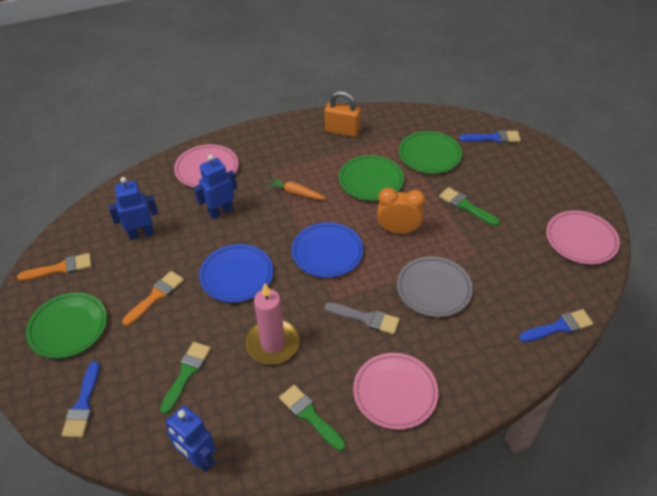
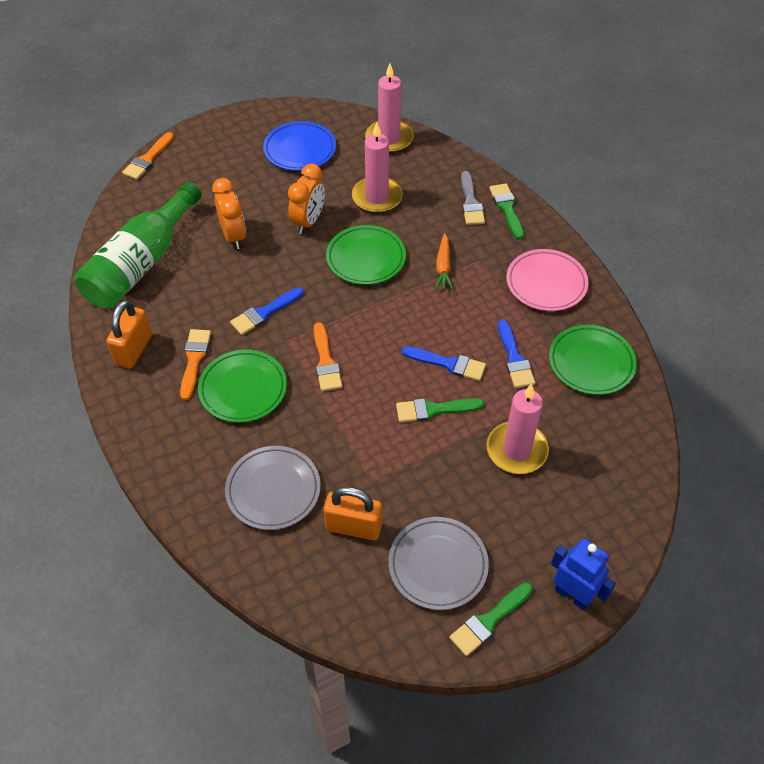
blue plate: 2 -> 1
blue robot: 3 -> 1
green bottle: 0 -> 1
grey plate: 1 -> 2
orange brush: 2 -> 3
orange clock: 1 -> 2
orange padlock: 1 -> 2
pink candle: 1 -> 3
pink plate: 3 -> 1

